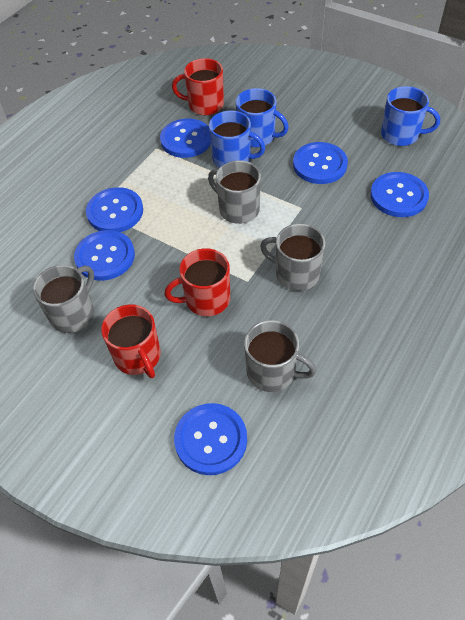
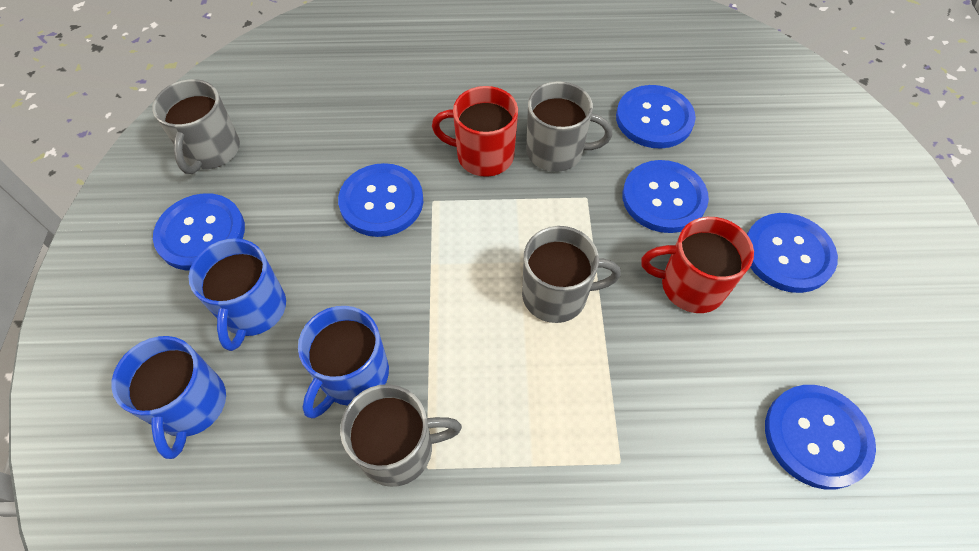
red mug: 3 -> 2

